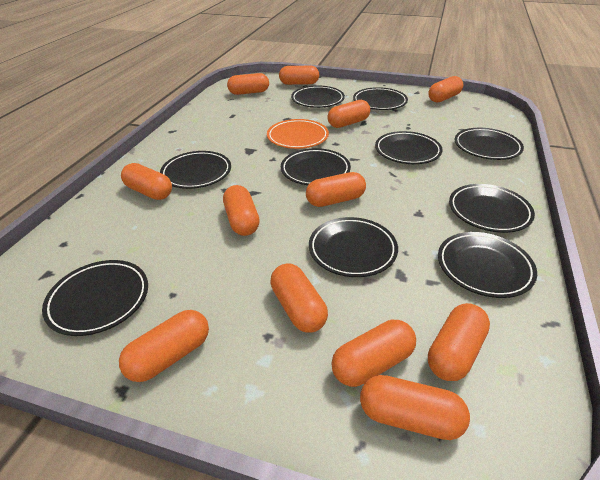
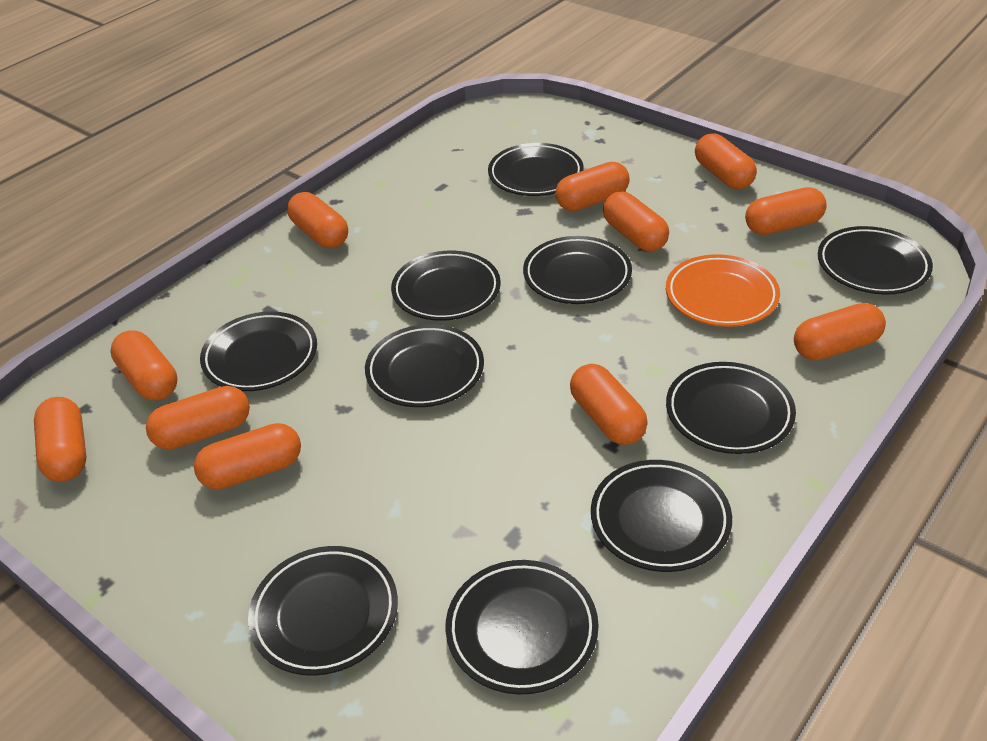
orange capsule: 12 -> 11

